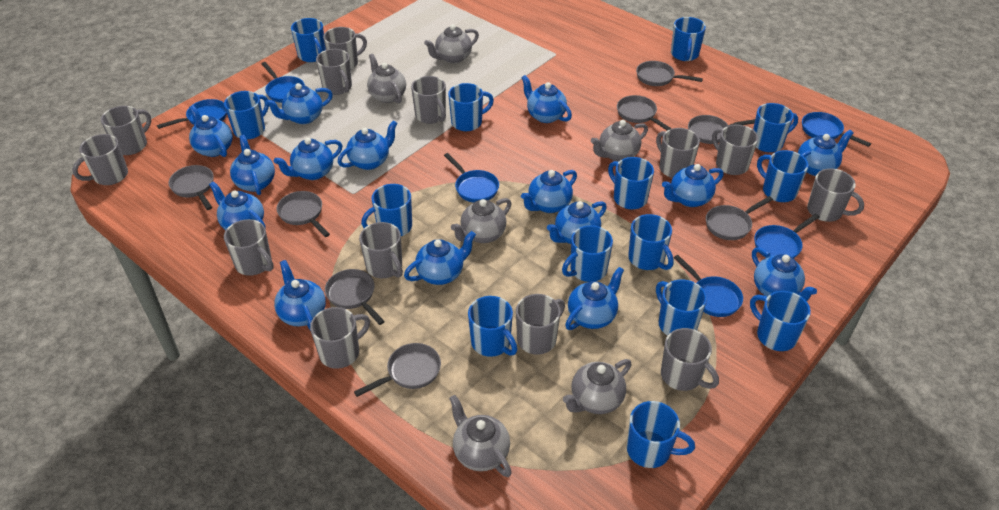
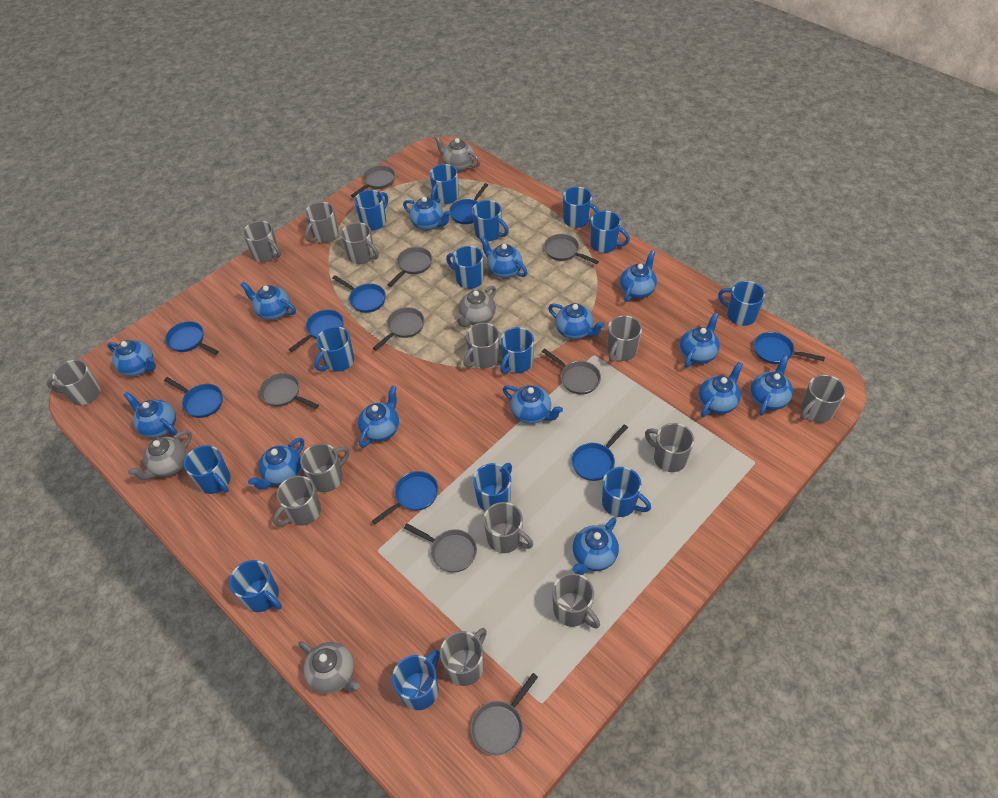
blue pan: 6 -> 8
blue teapot: 15 -> 14
grey teapot: 6 -> 4

